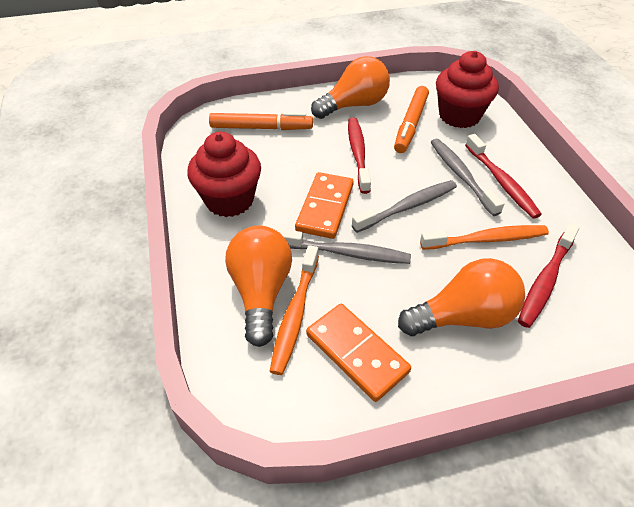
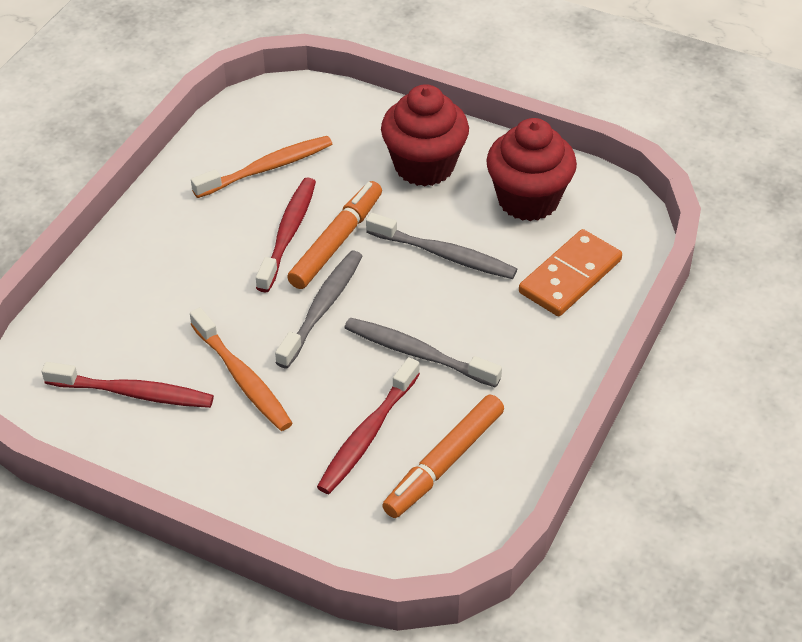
orange domino: 2 -> 1
orange light bulb: 3 -> 0

